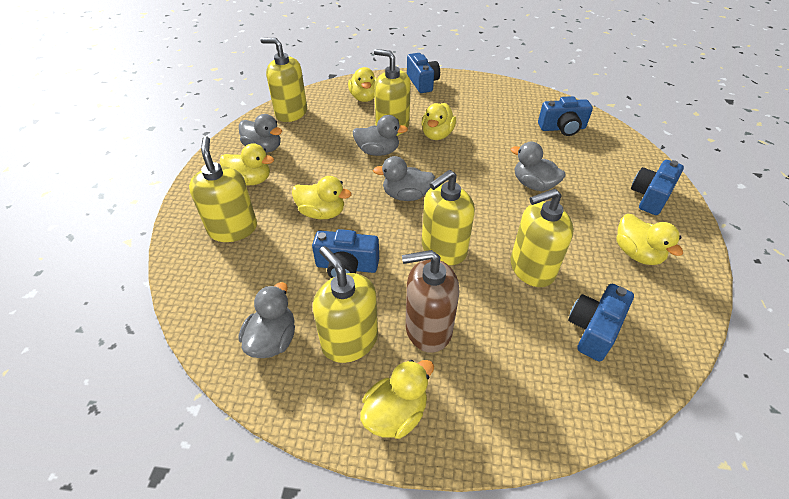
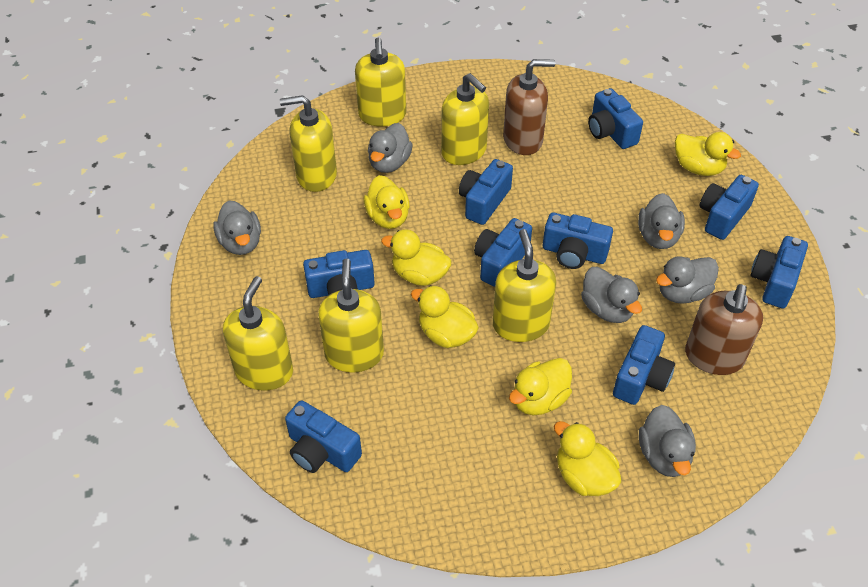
blue camera: 5 -> 9
brown soap dispenser: 1 -> 2
grey duck: 5 -> 6

